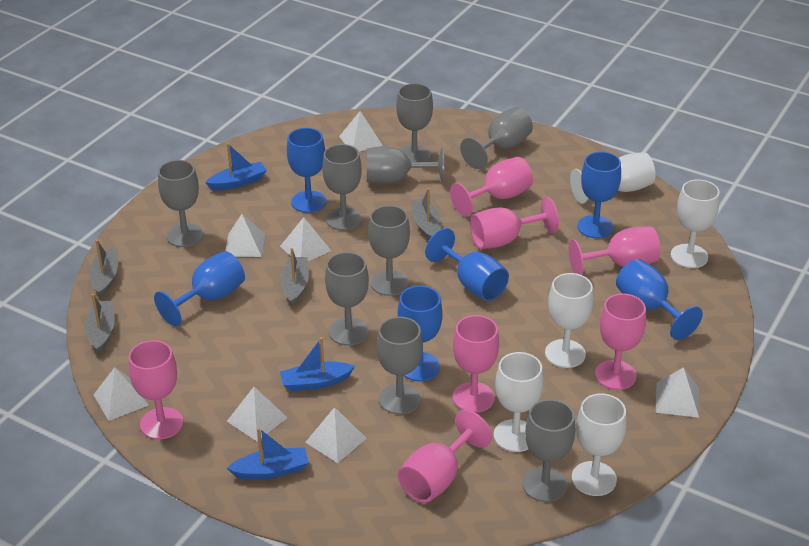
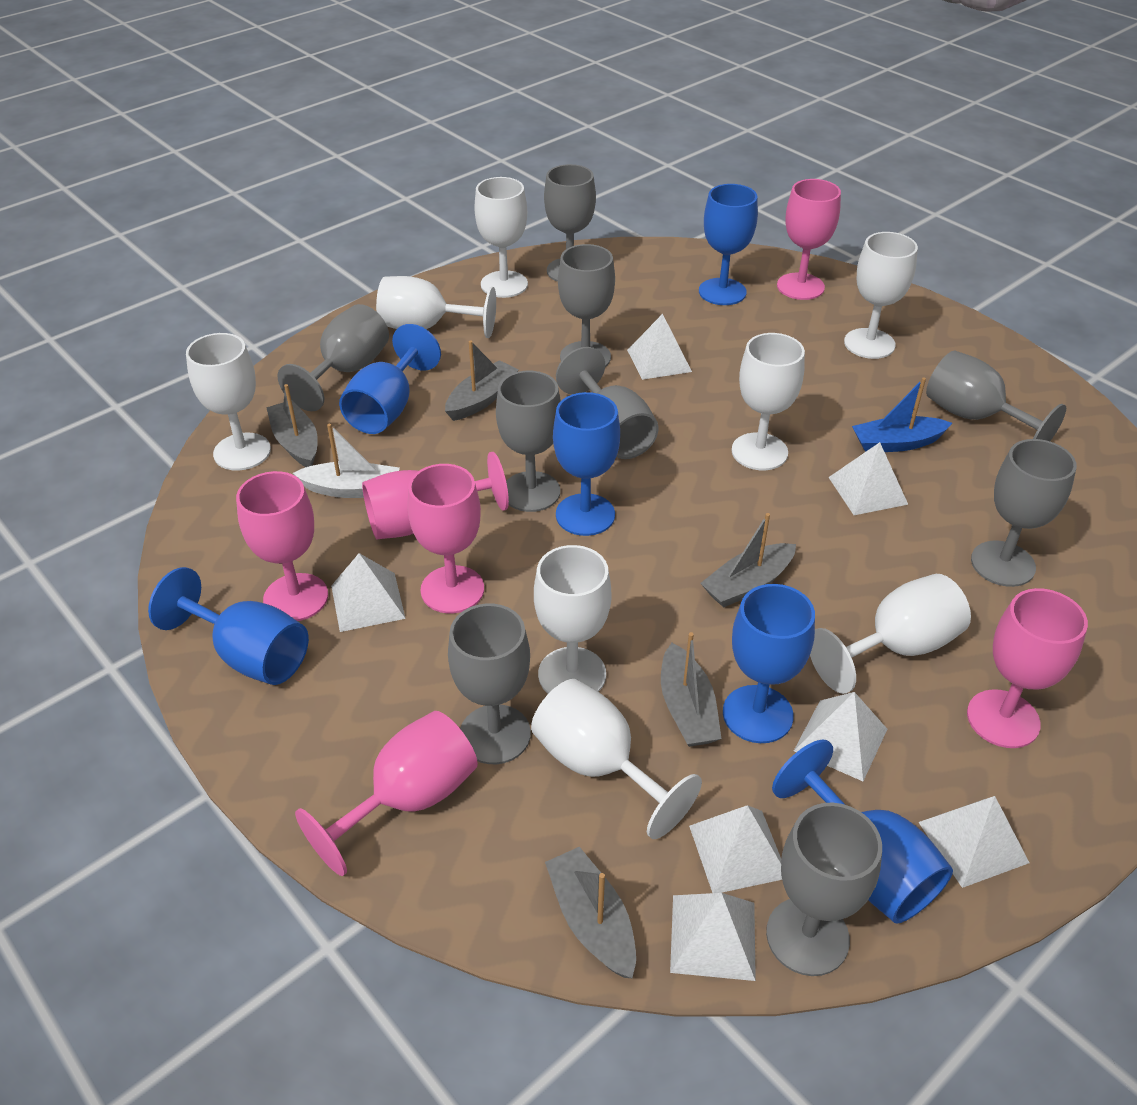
blue boat: 3 -> 1
grey boat: 4 -> 5
pink goblet: 7 -> 6
white boat: 0 -> 1
white goblet: 5 -> 8

